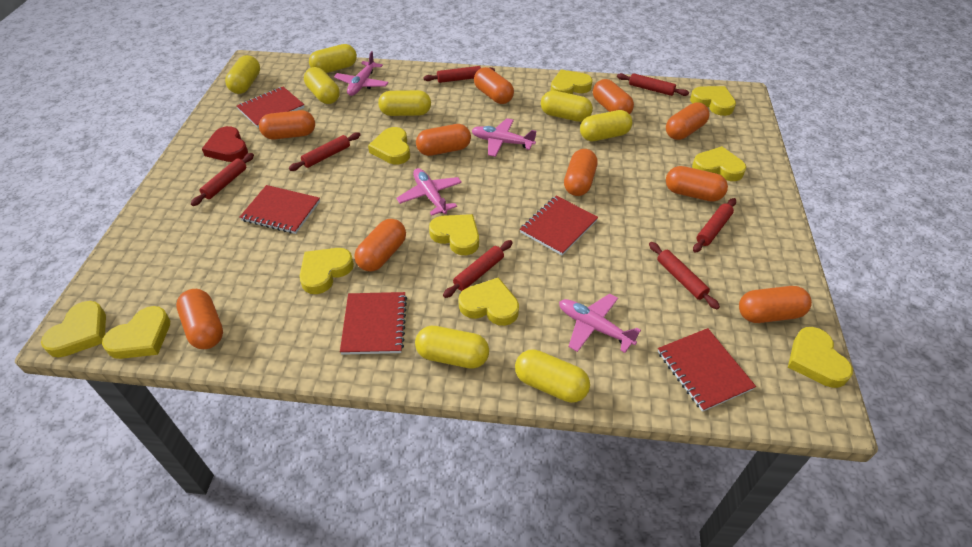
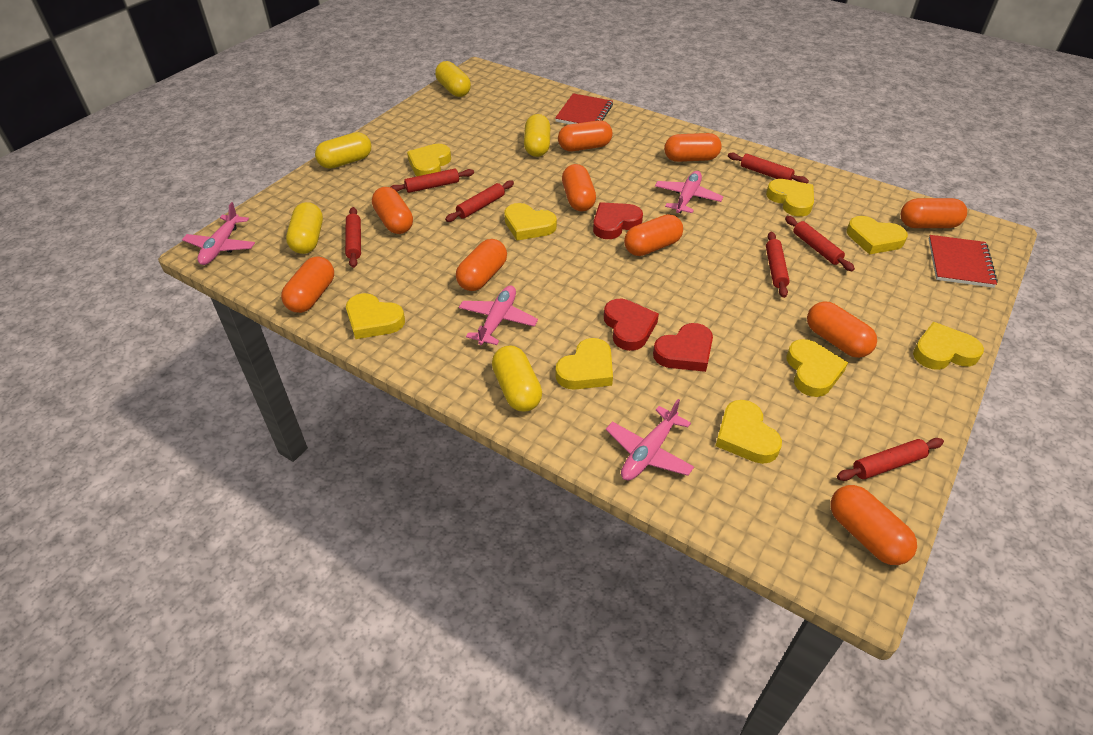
red heart: 1 -> 3
red notebook: 5 -> 2
yellow capsule: 8 -> 5
yellow heart: 10 -> 9

